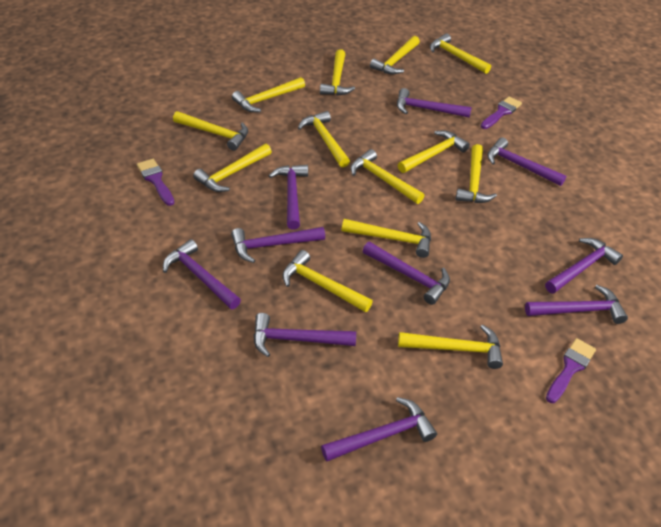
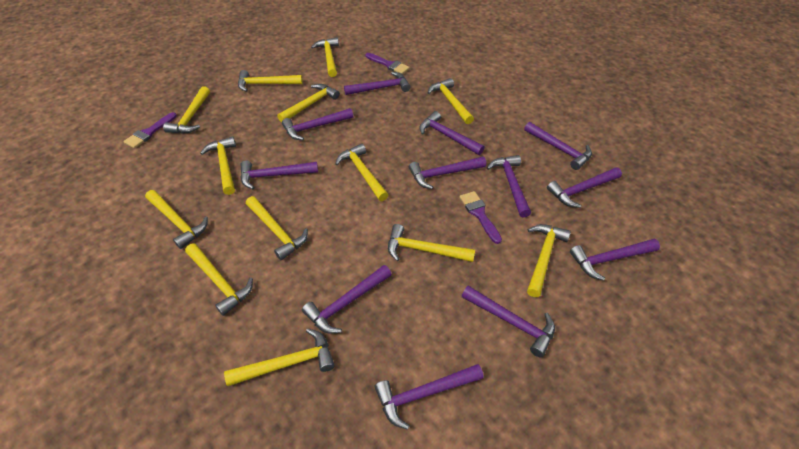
purple hammer: 10 -> 12

